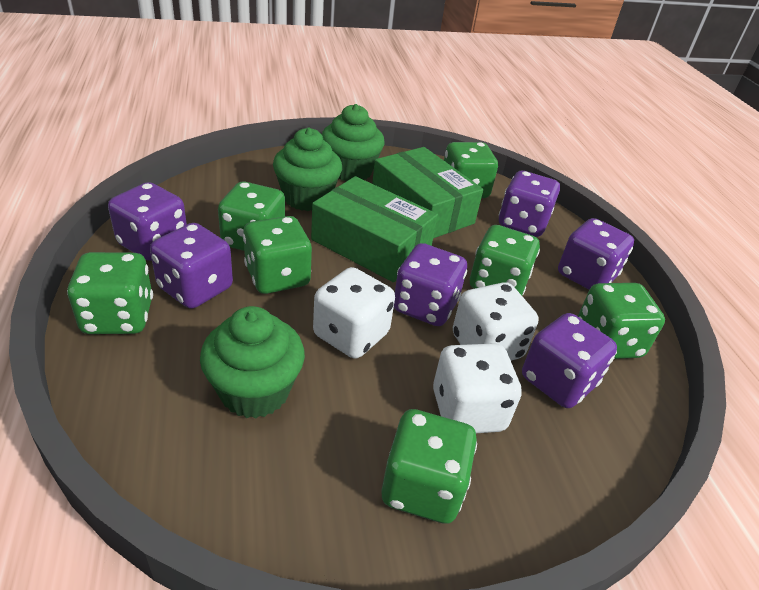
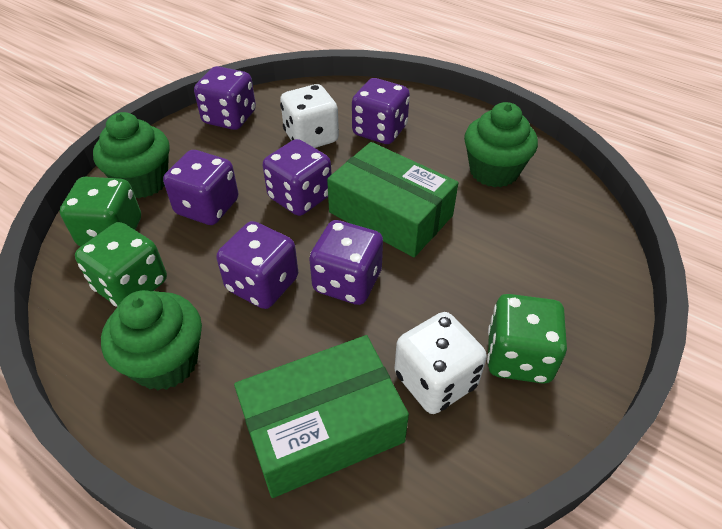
green dice: 7 -> 3
white dice: 3 -> 2

